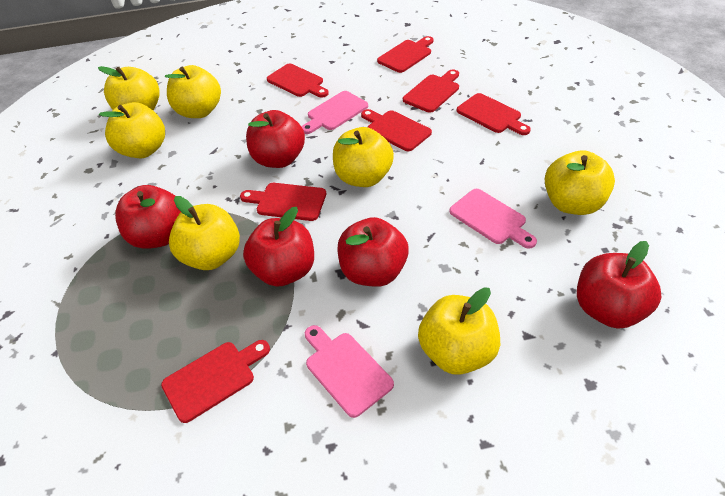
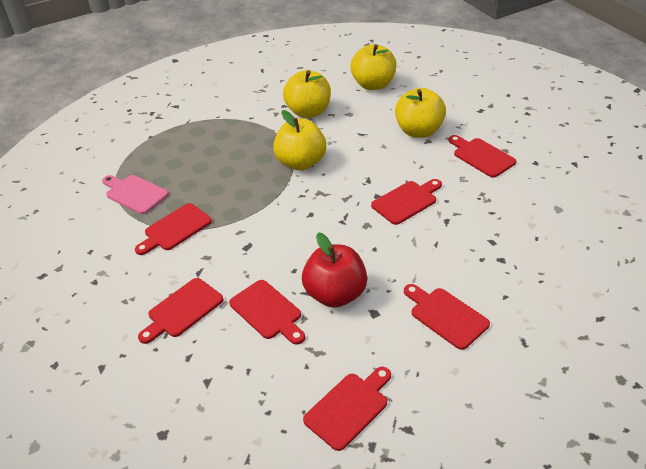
pink cutting board: 3 -> 1
red apple: 5 -> 1
yellow apple: 7 -> 4

